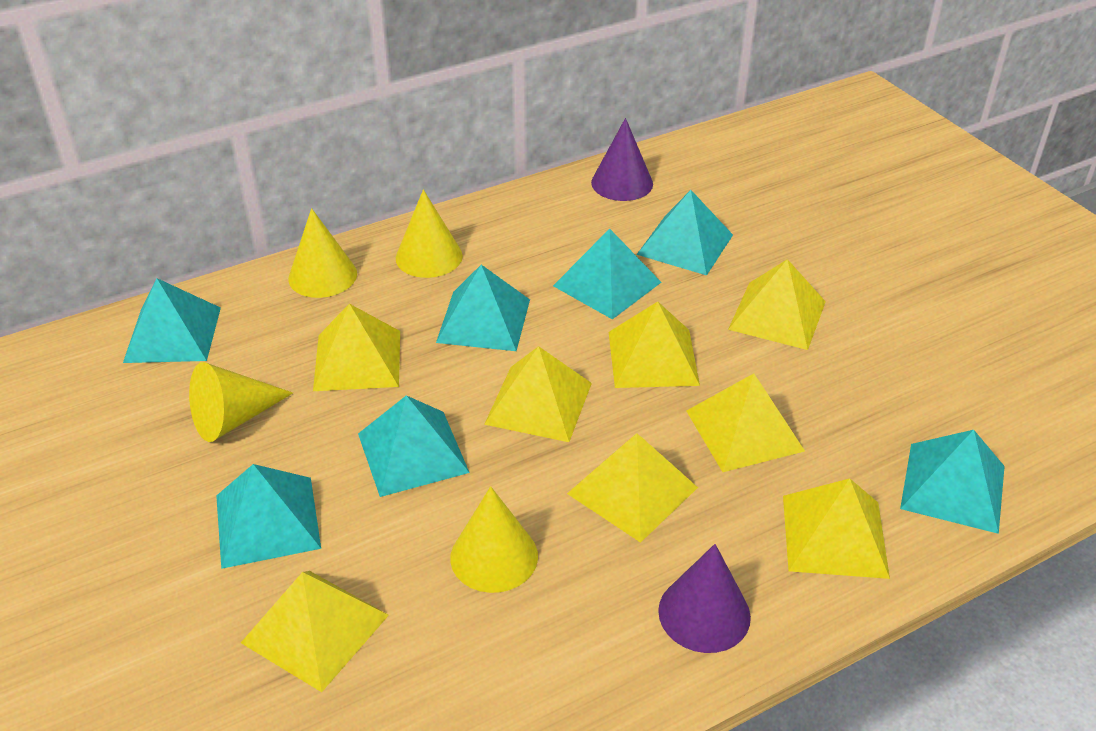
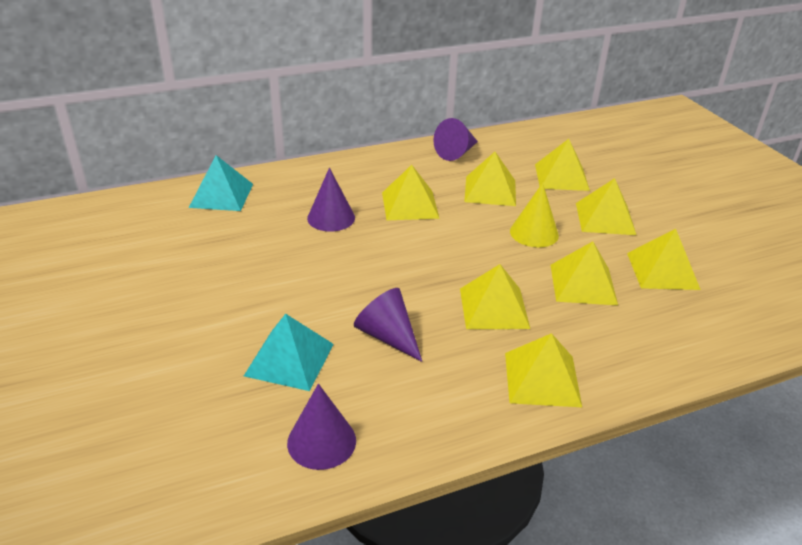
purple cone: 2 -> 4
turquoise pyramid: 7 -> 2
yellow cone: 4 -> 1

